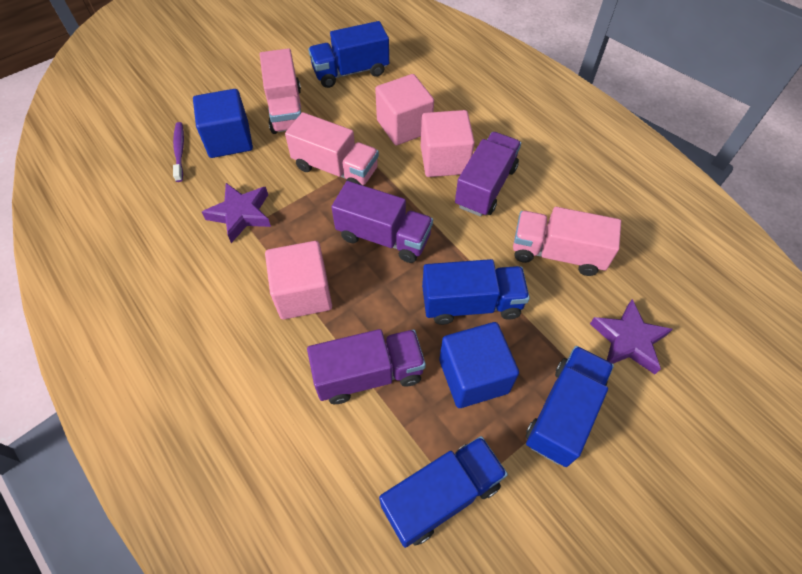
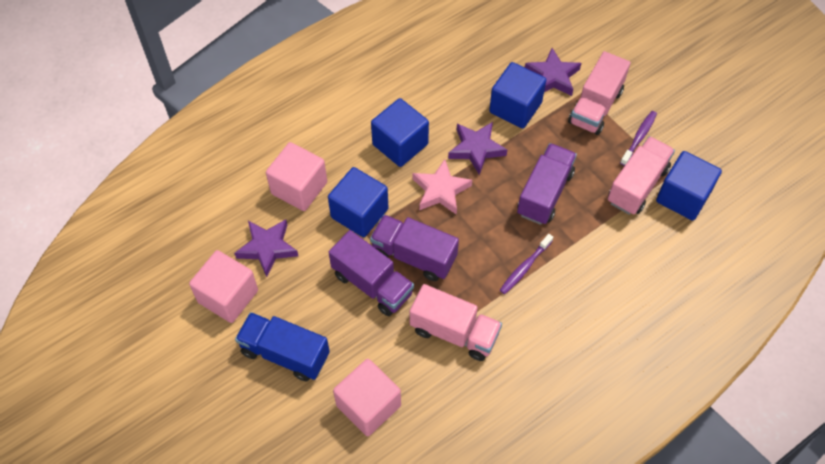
blue cube: 2 -> 4
blue truck: 4 -> 1
pink star: 0 -> 1
purple star: 2 -> 3
purple toothbrush: 1 -> 2

